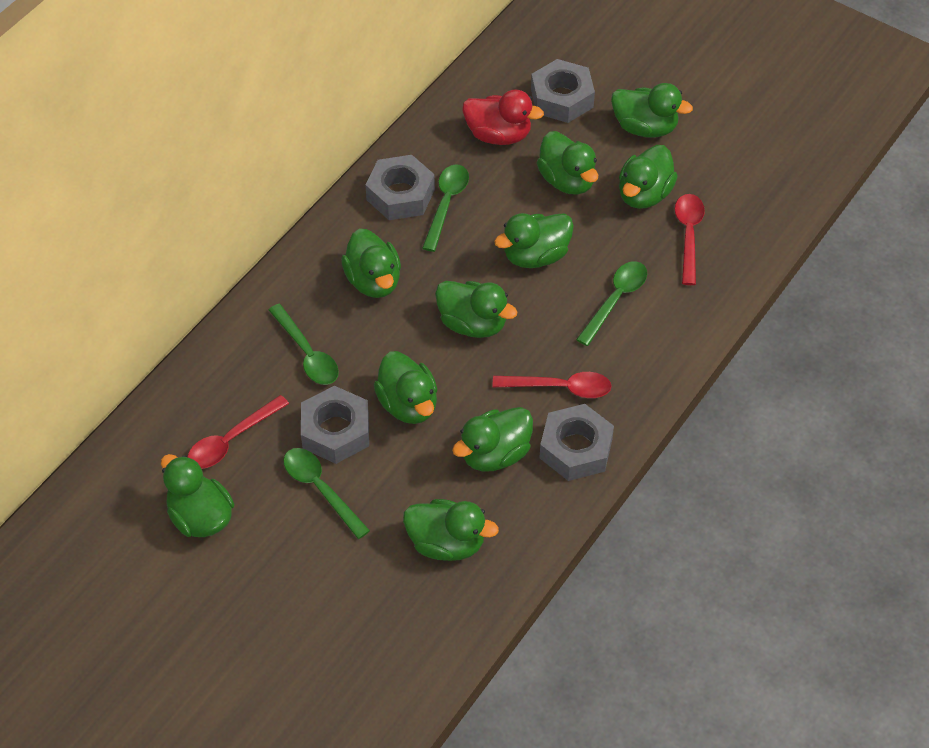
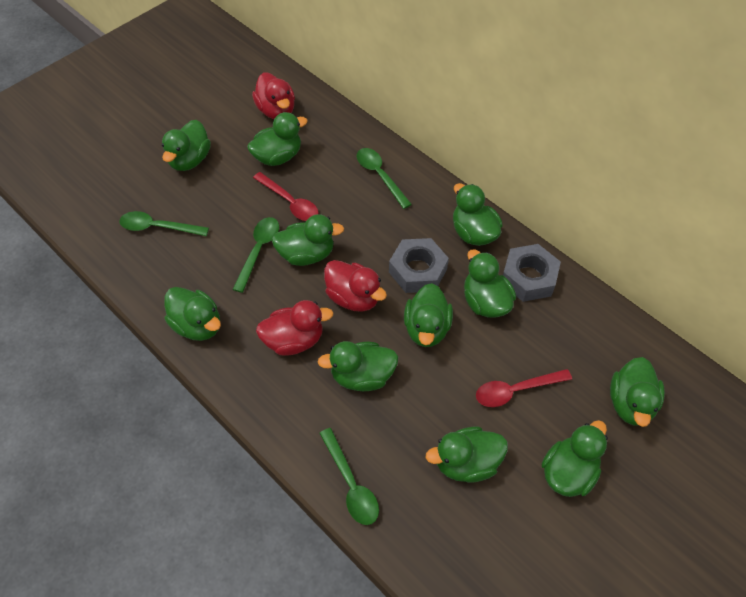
green duck: 10 -> 11
grey nut: 4 -> 2
red duck: 1 -> 3
red spoon: 3 -> 2

